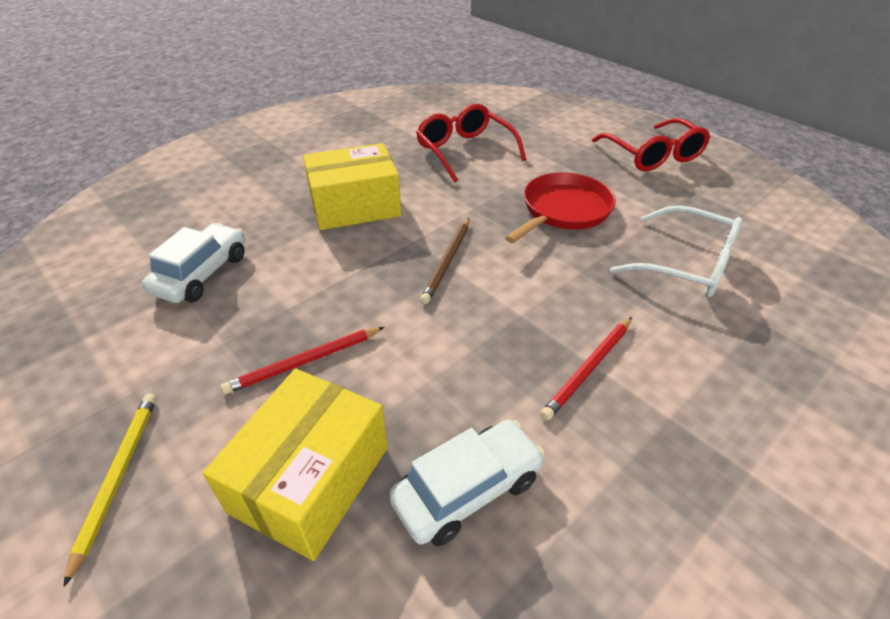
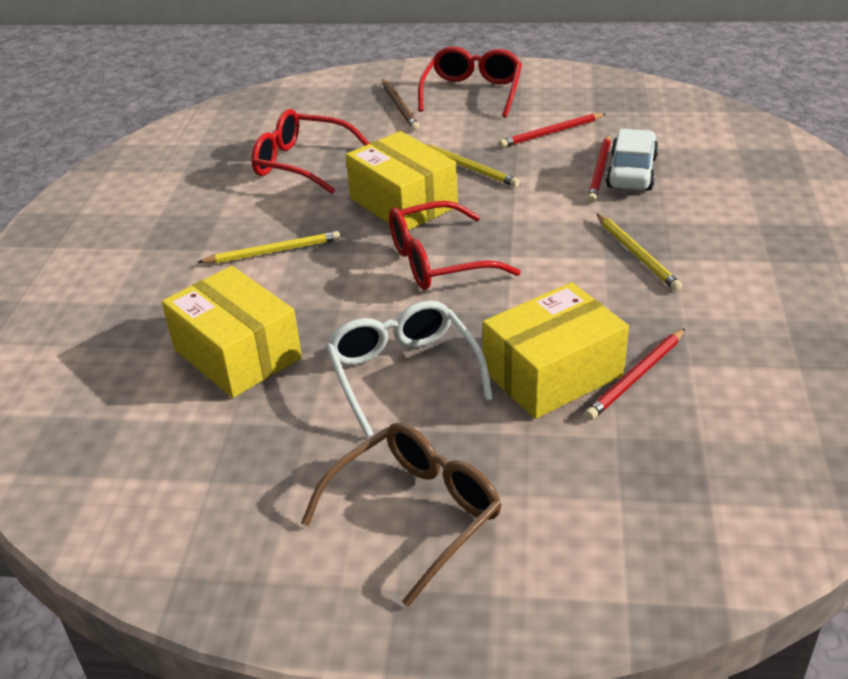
brown glasses: 0 -> 1
red glasses: 2 -> 3
red pan: 1 -> 0
red pencil: 2 -> 3
white car: 2 -> 1
yellow box: 2 -> 3
yellow pencil: 1 -> 3

